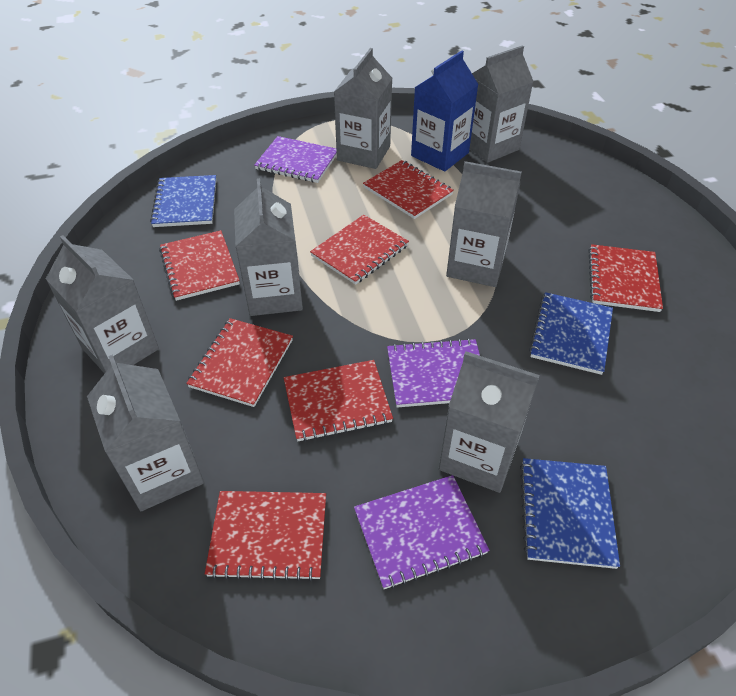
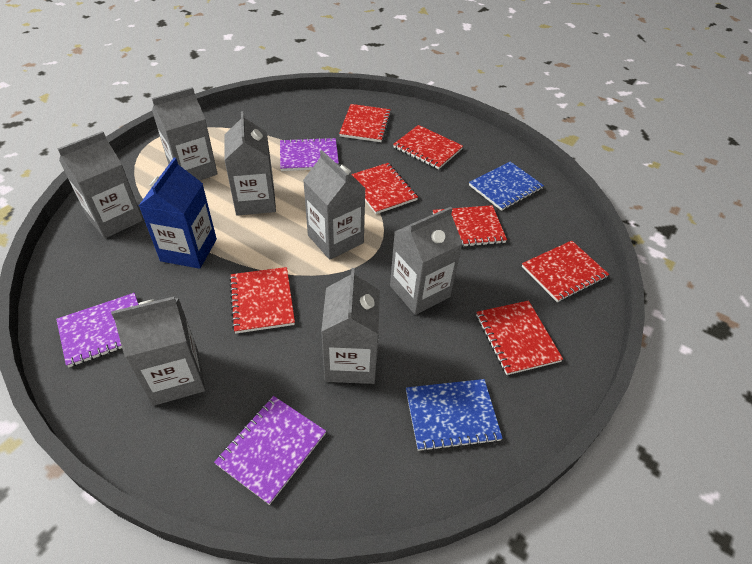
blue notebook: 3 -> 2

